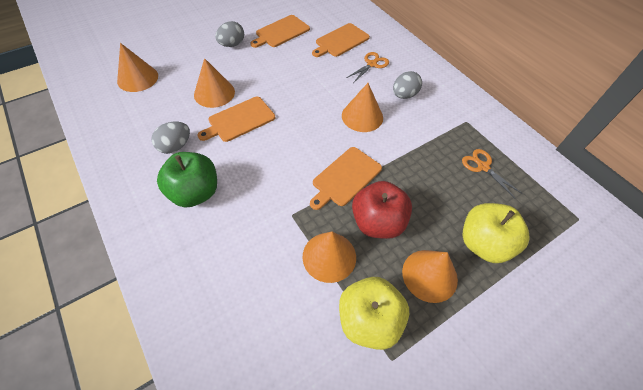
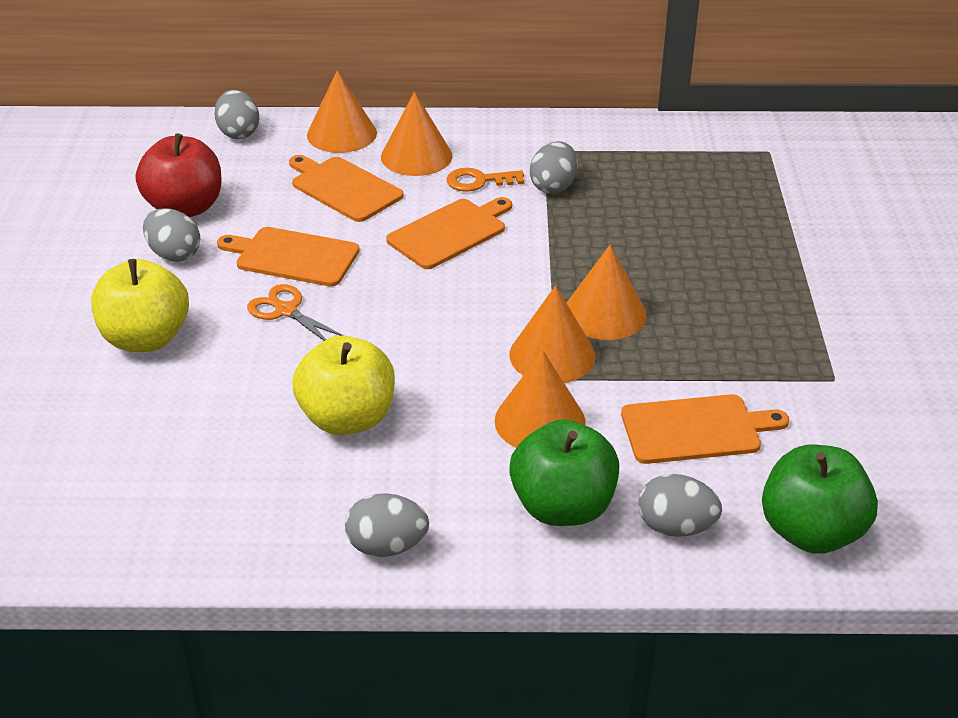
green apple: 1 -> 2
grey egg: 3 -> 5
orange key: 0 -> 1
orange scissors: 2 -> 1

